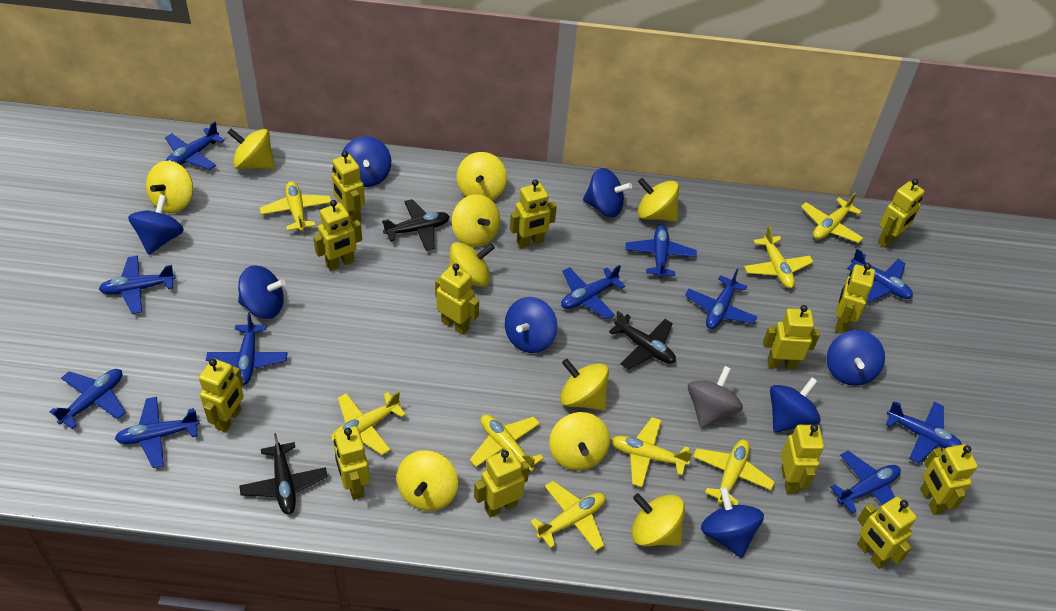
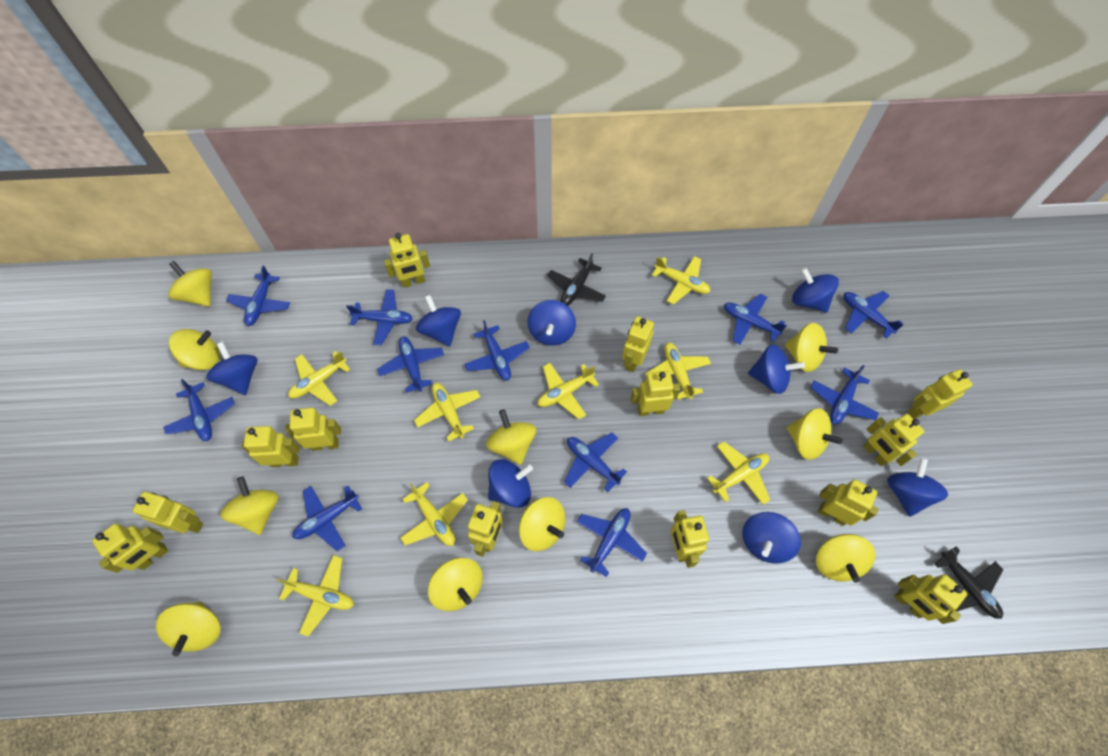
black plane: 3 -> 2
grey spinning top: 1 -> 0

